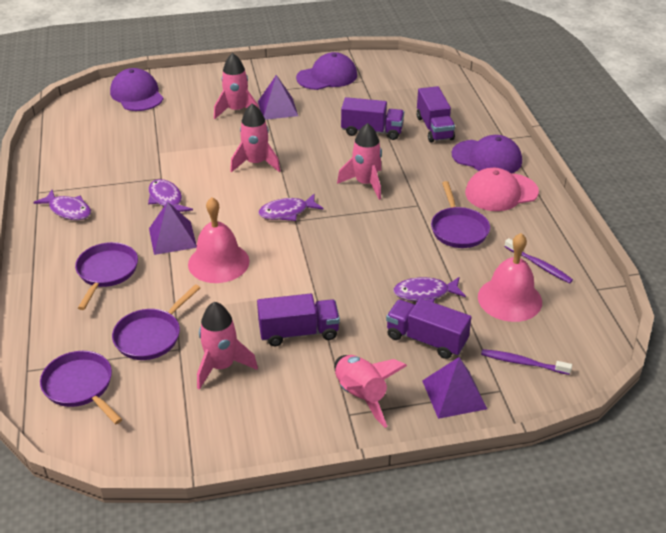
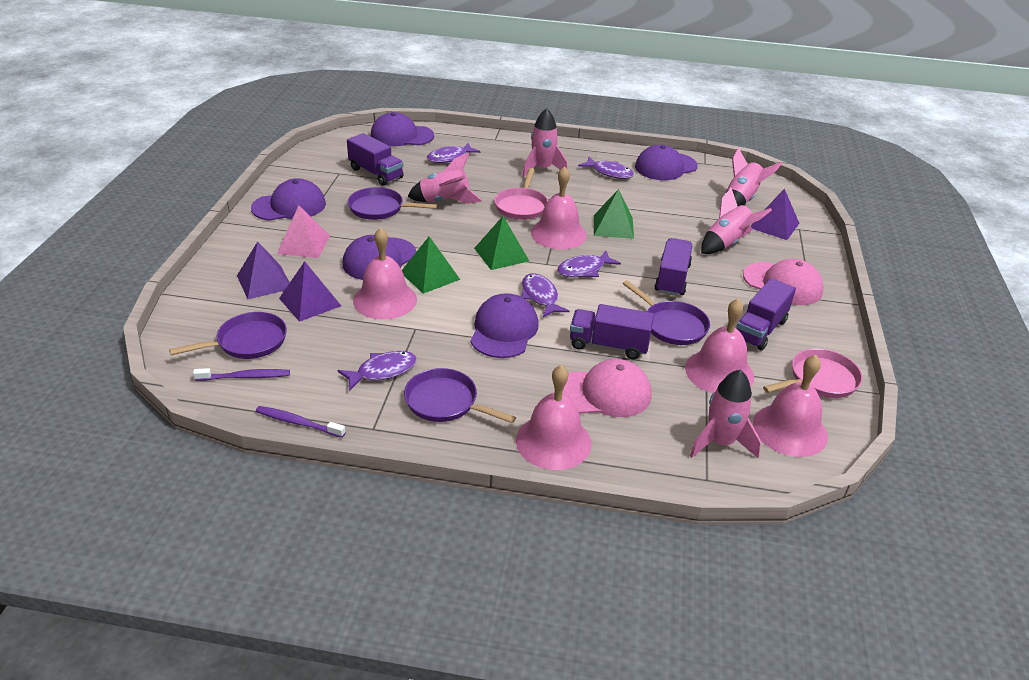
green pyramid: 0 -> 3
pink bell: 2 -> 5
pink cap: 1 -> 2
pink pan: 0 -> 2
pink pyramid: 0 -> 1
purple cap: 3 -> 5
purple fish: 4 -> 5

